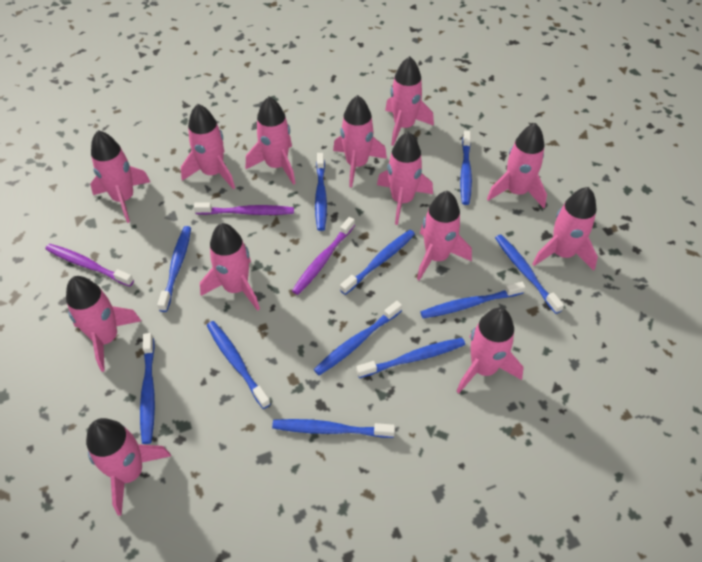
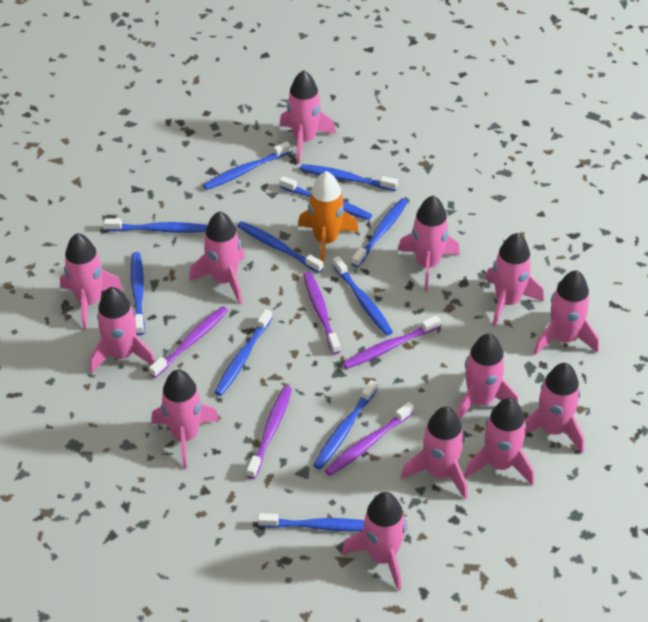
orange rocket: 0 -> 1
purple toothbrush: 3 -> 5

